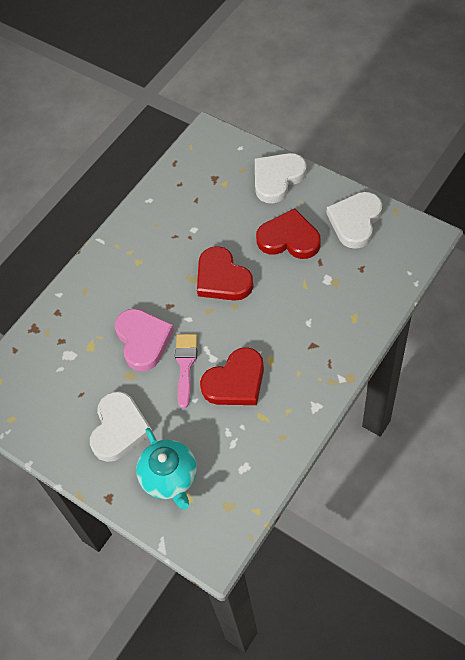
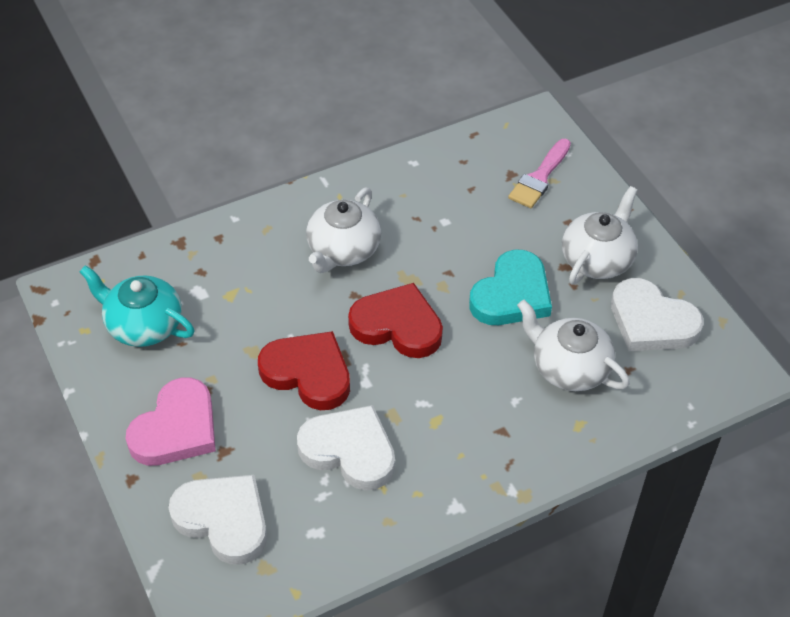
red heart: 3 -> 2
turquoise heart: 0 -> 1
white teapot: 0 -> 3

